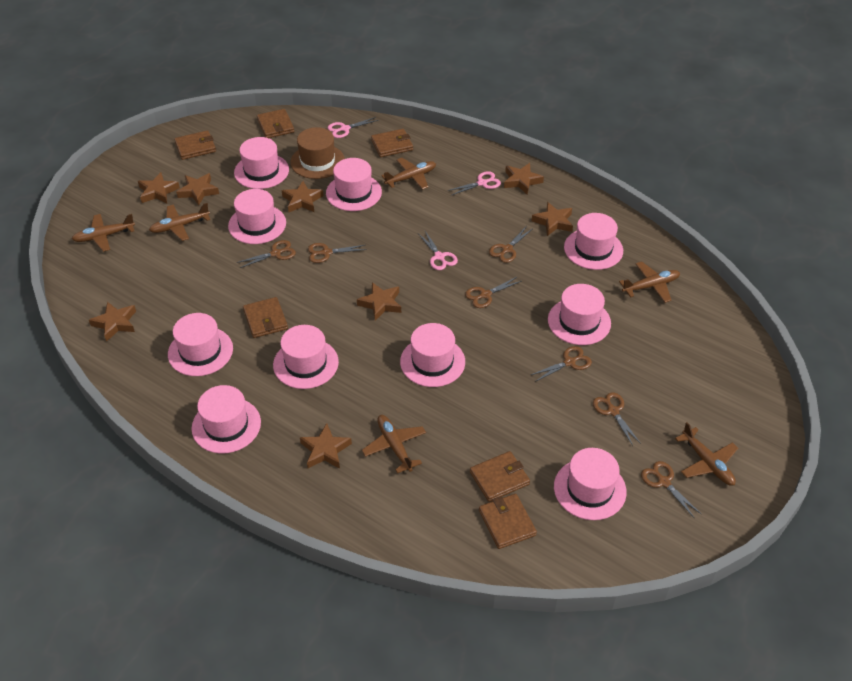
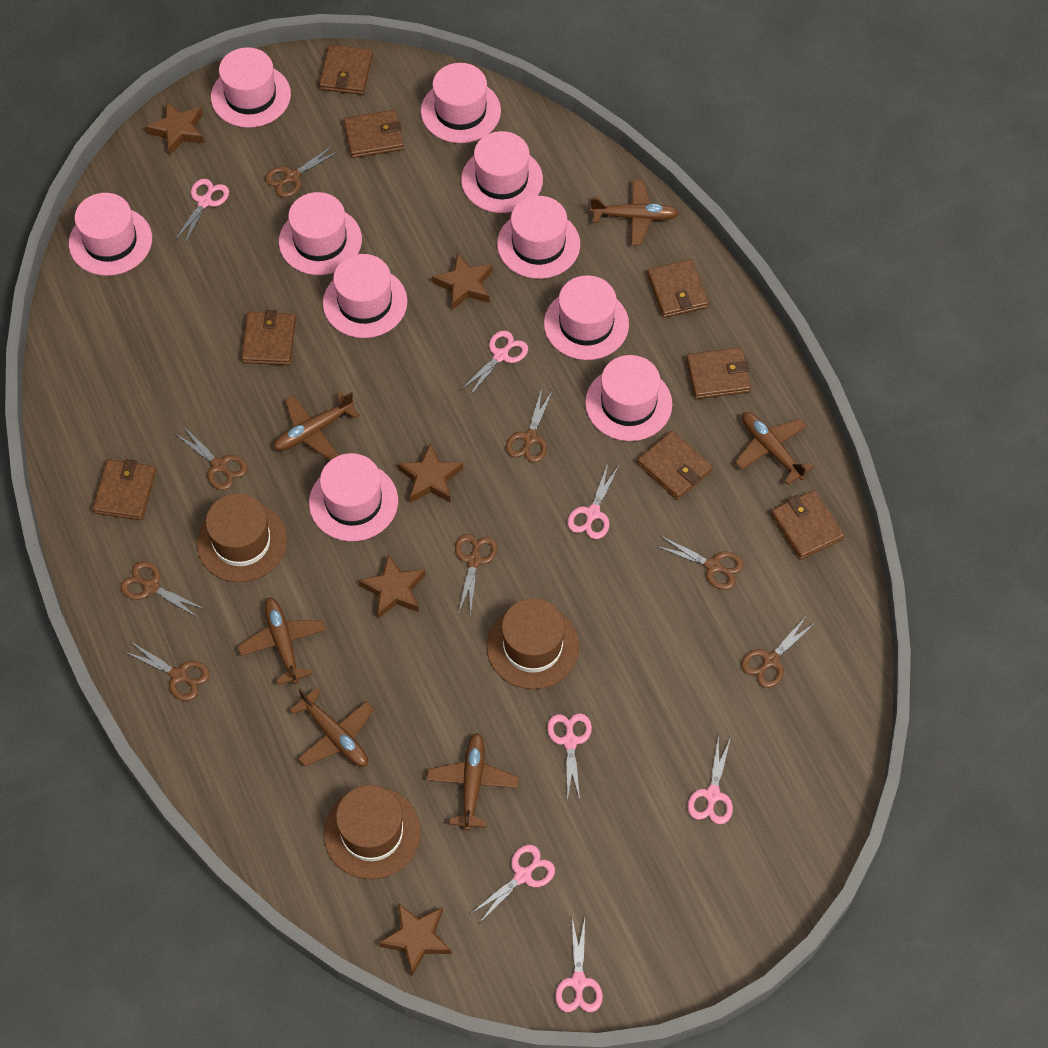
brown hat: 1 -> 3
brown scissors: 7 -> 8
brown star: 8 -> 5
brown wallet: 6 -> 8
pink scissors: 3 -> 7

